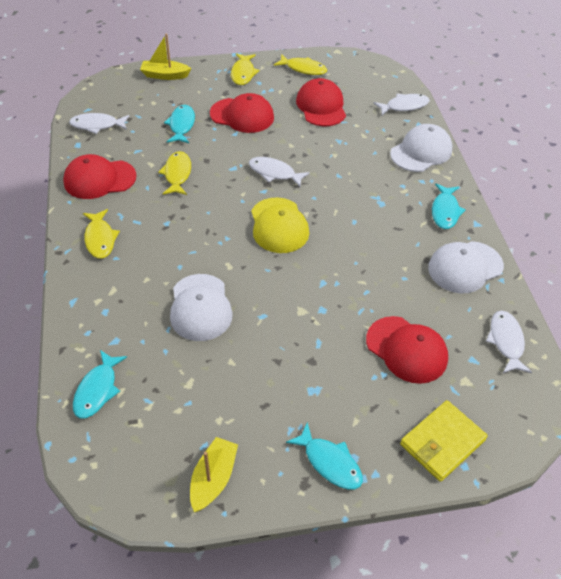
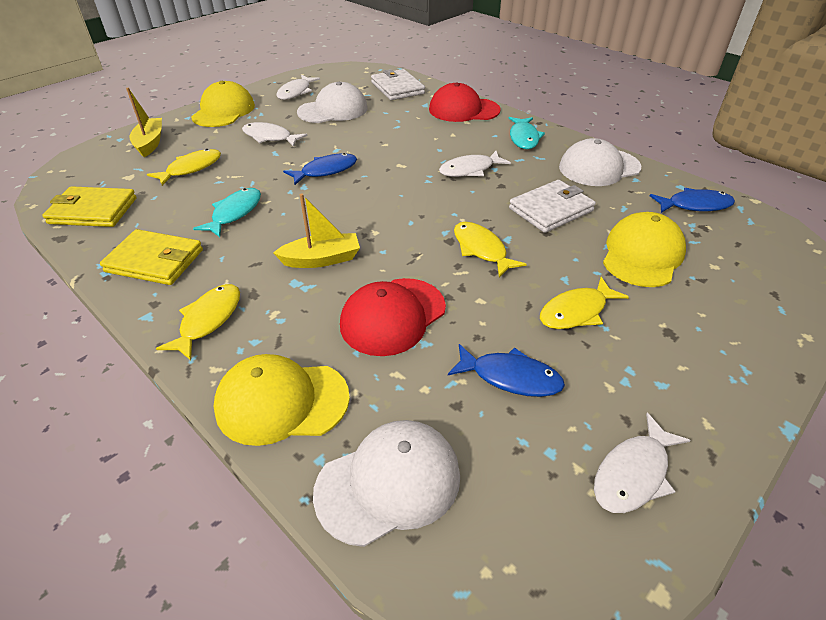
blue fish: 0 -> 3
red cap: 4 -> 2
turquoise fish: 4 -> 2
white wallet: 0 -> 2
yellow cap: 1 -> 3
yellow wallet: 1 -> 2

